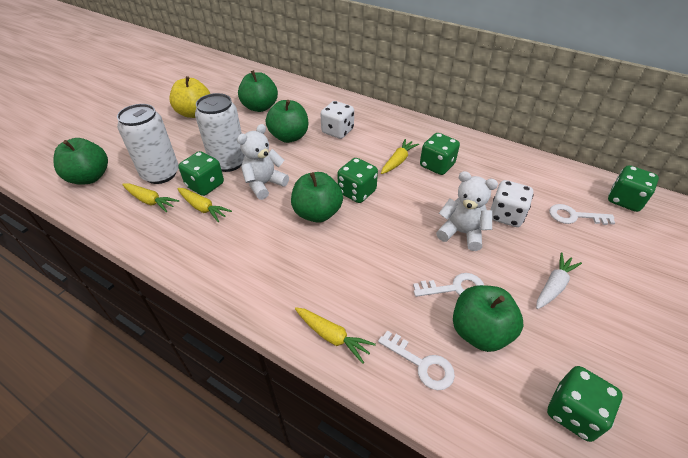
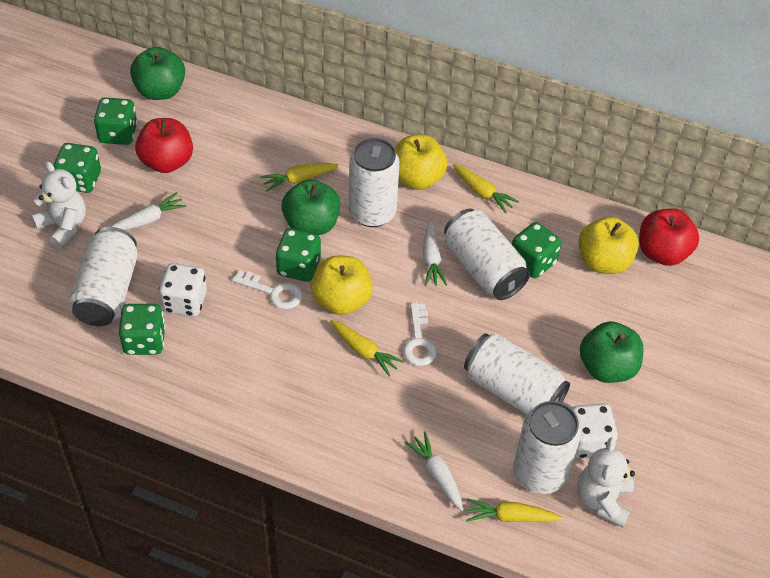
green apple: 5 -> 3
red apple: 0 -> 2
white can: 2 -> 5
white carrot: 1 -> 3
white key: 3 -> 2
yellow apple: 1 -> 3

